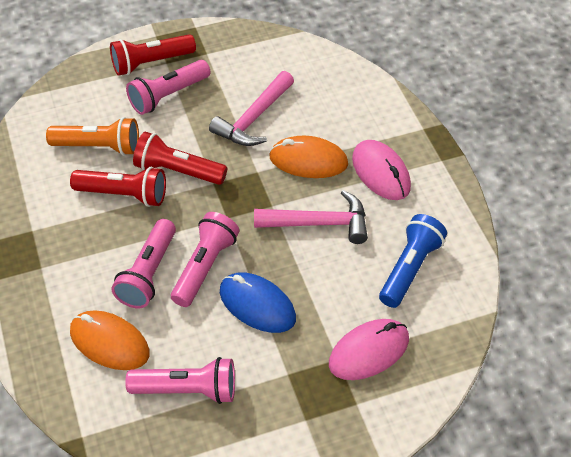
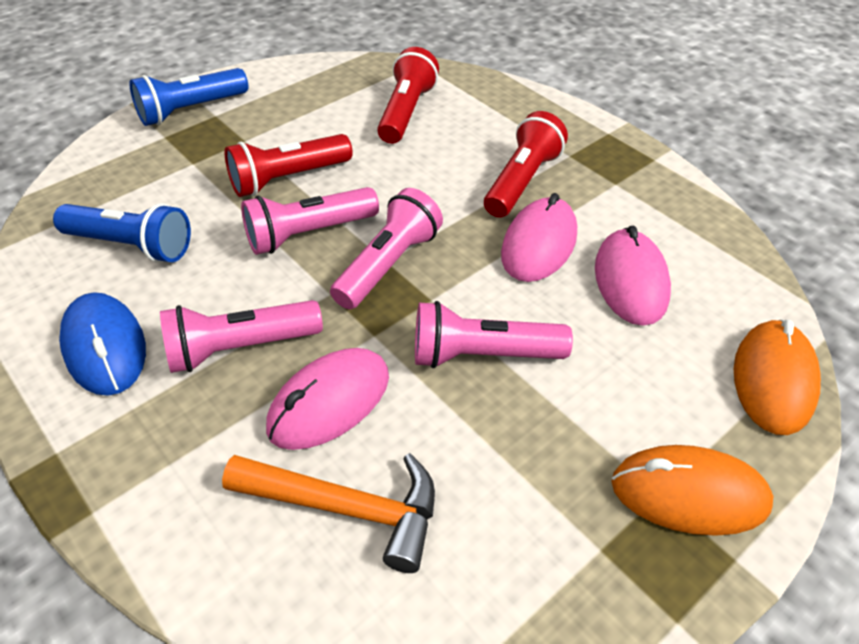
blue flashlight: 1 -> 2
orange flashlight: 1 -> 0
orange hammer: 0 -> 1
pink hammer: 2 -> 0
pink mouse: 2 -> 3

